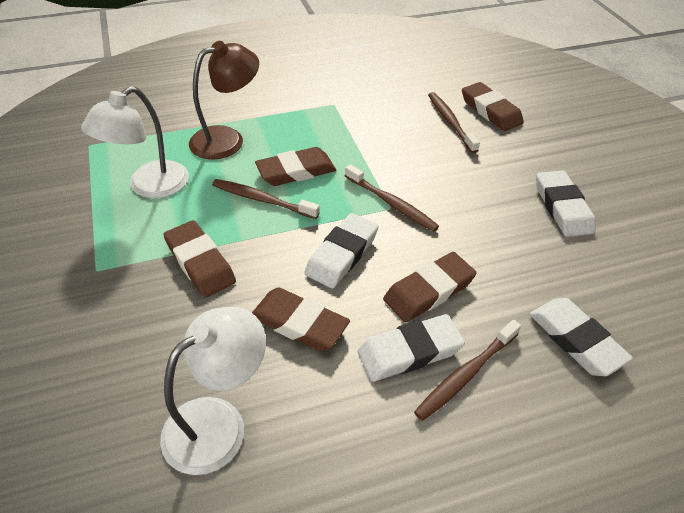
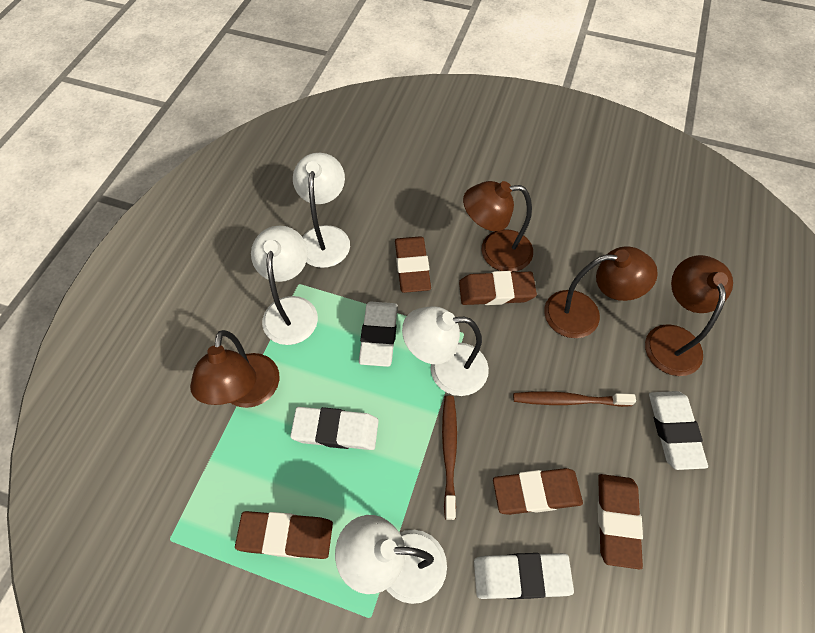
brown lamp: 1 -> 4
brown toothbrush: 4 -> 2
white lamp: 2 -> 4

